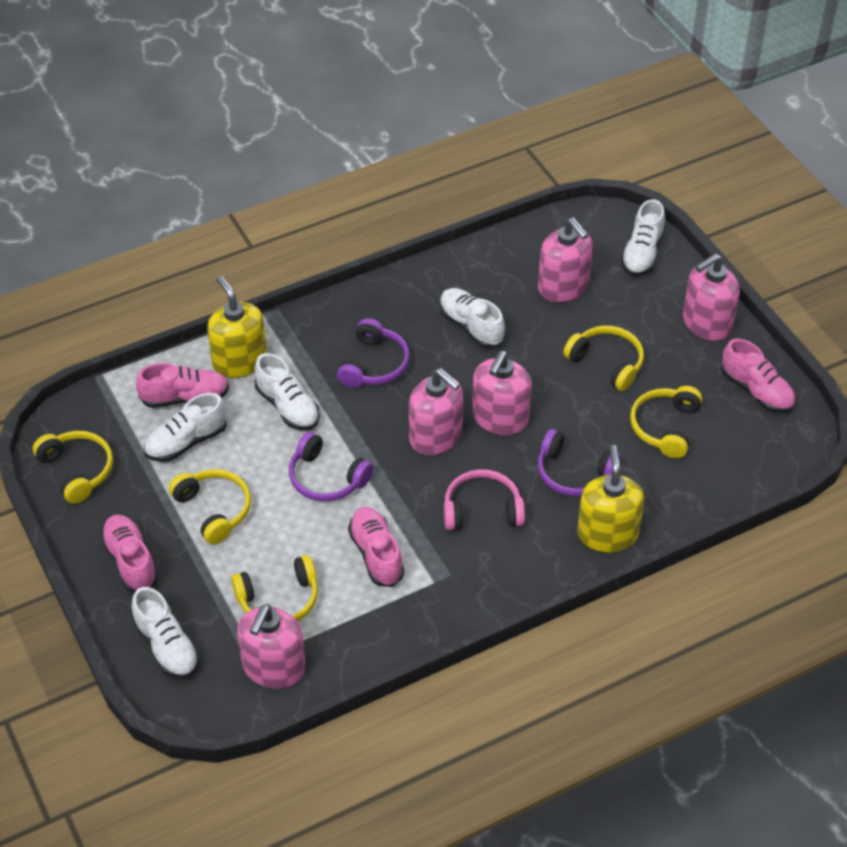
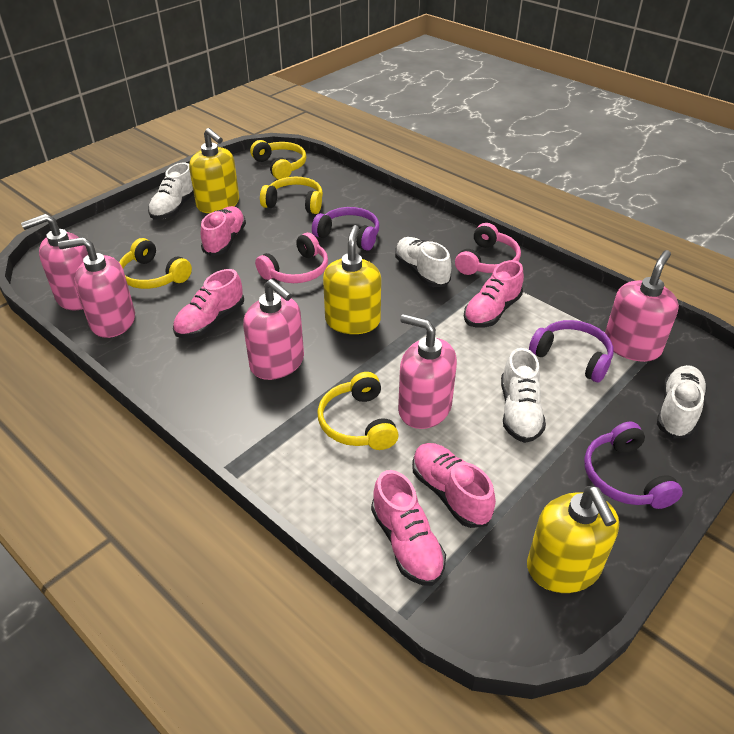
pink headphones: 1 -> 2
pink shoe: 4 -> 5
white shoe: 5 -> 4
yellow headphones: 5 -> 4
yellow soap dispenser: 2 -> 3

